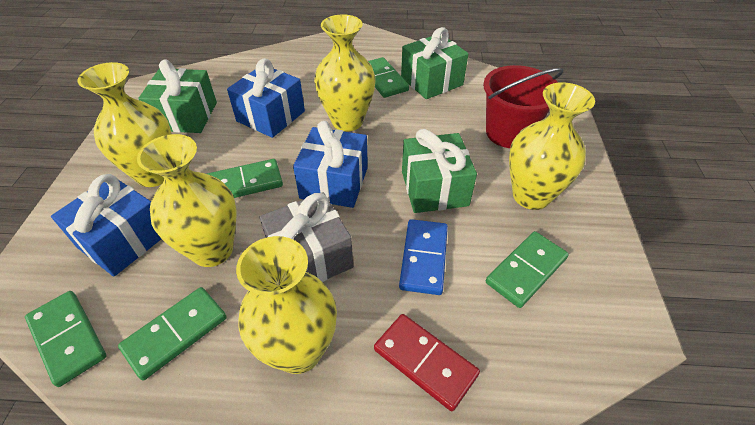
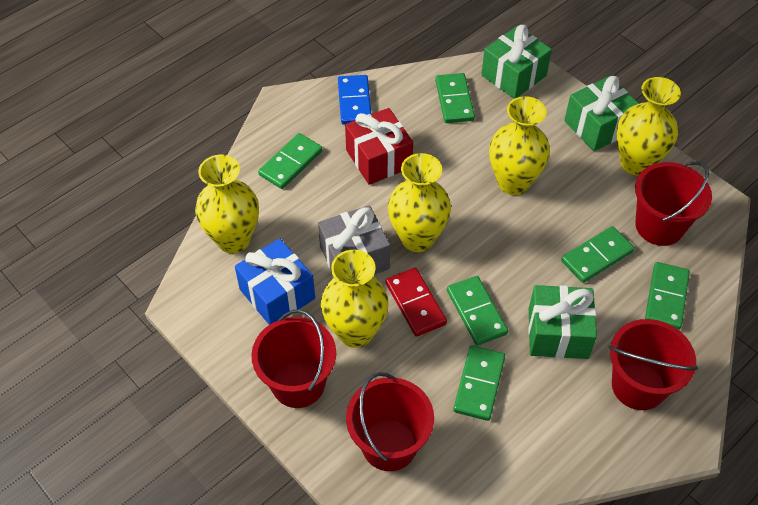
blue gift: 3 -> 1
green domino: 5 -> 6
red bucket: 1 -> 4
red gift: 0 -> 1

